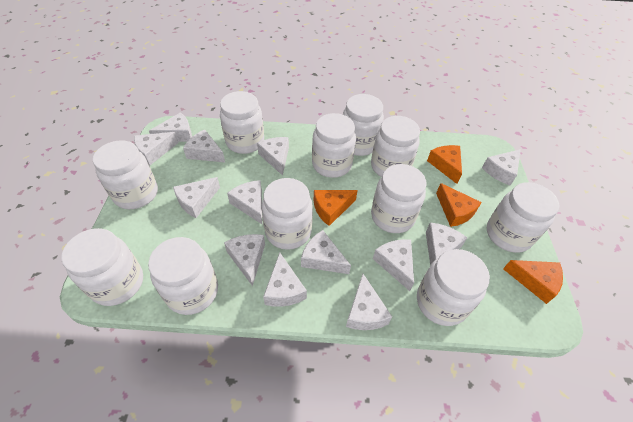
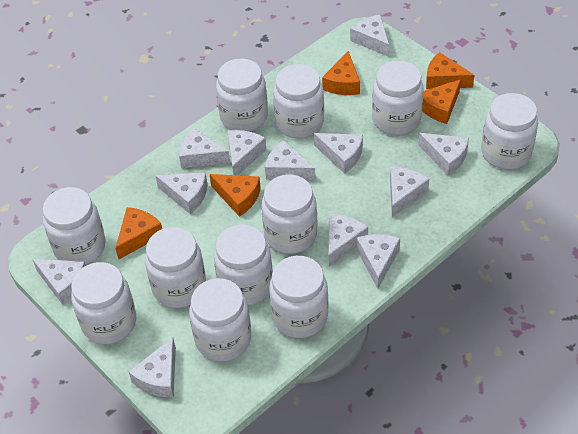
orange cheese: 4 -> 5
white cheese: 13 -> 12

